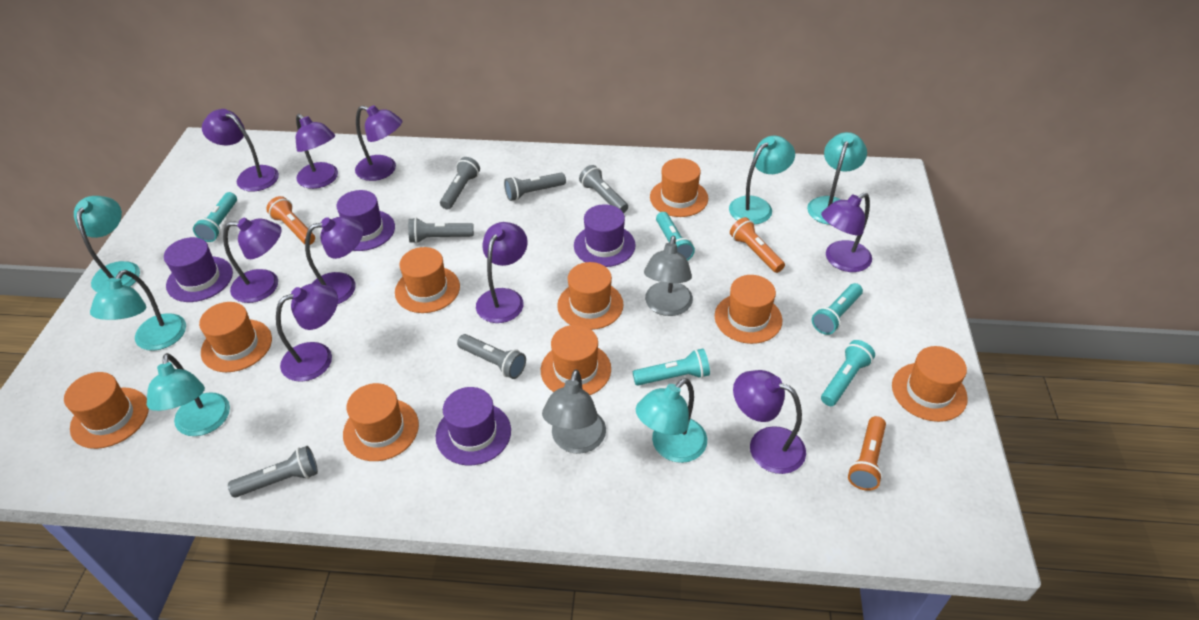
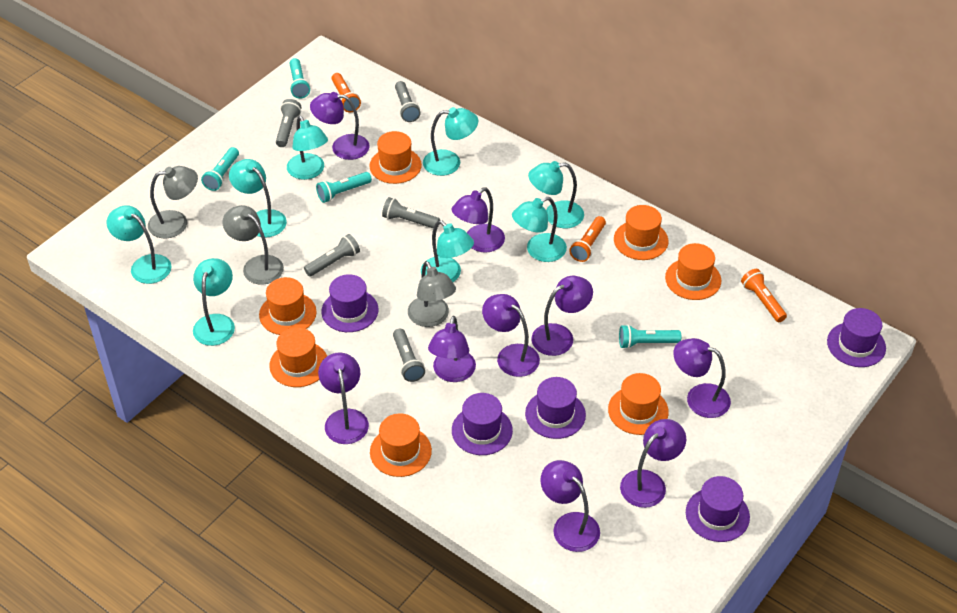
grey flashlight: 6 -> 5
grey lamp: 2 -> 3
orange hat: 9 -> 7
purple hat: 4 -> 5
turquoise flashlight: 5 -> 4
turquoise lamp: 6 -> 8

